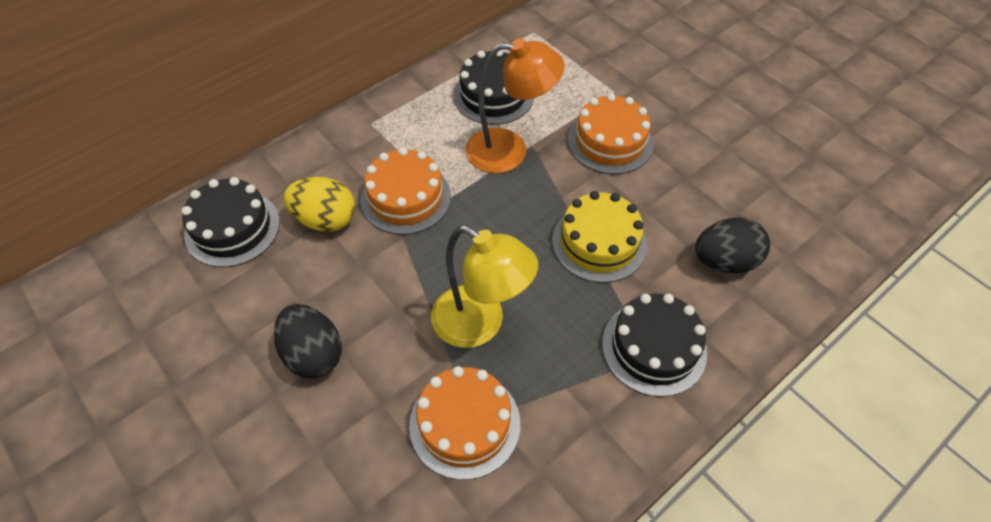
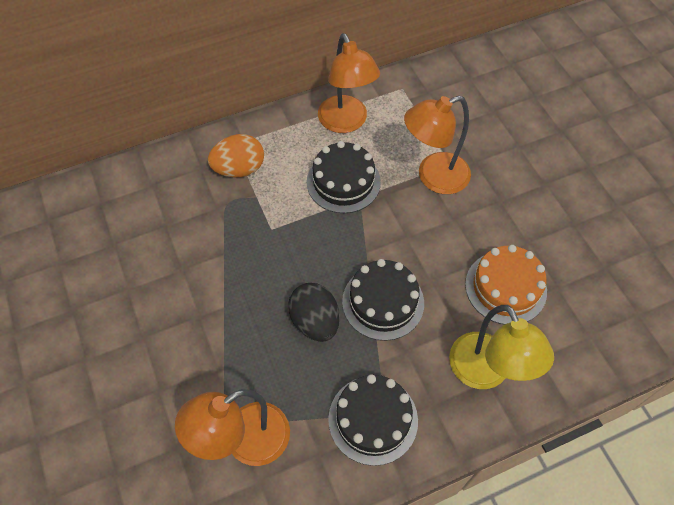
black egg: 2 -> 1
orange cake: 3 -> 1
orange egg: 0 -> 1
orange lamp: 1 -> 3
yellow cake: 1 -> 0
yellow egg: 1 -> 0

